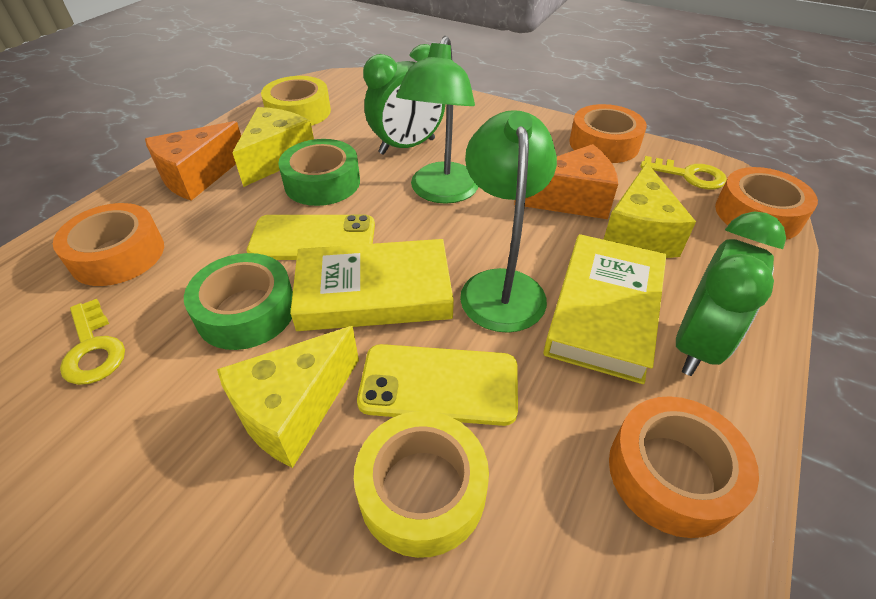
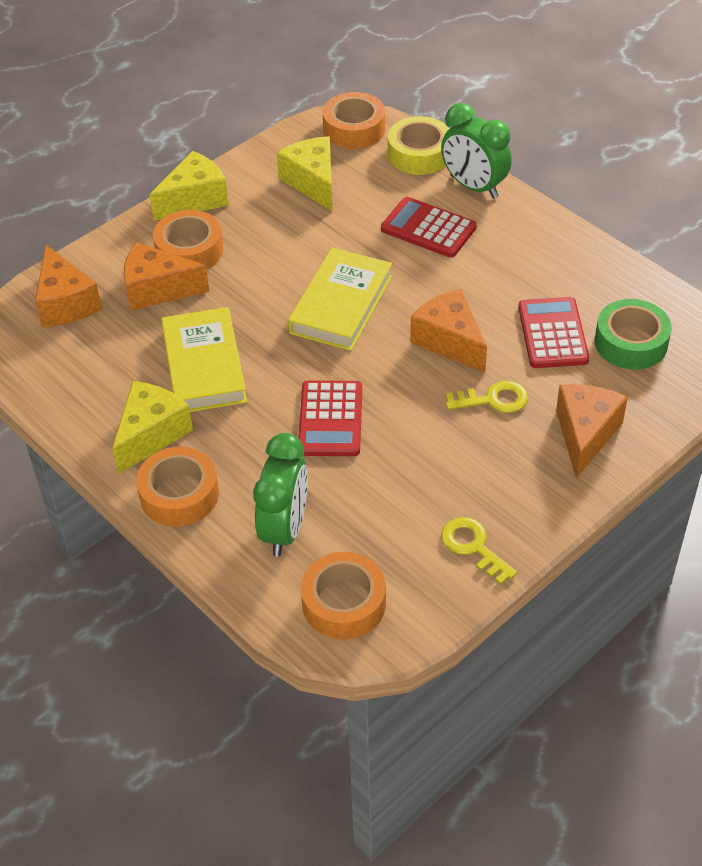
green lamp: 2 -> 0
green tape: 2 -> 1
orange cheese: 2 -> 4
red calculator: 0 -> 3
yellow phone: 2 -> 0
yellow tape: 2 -> 1

